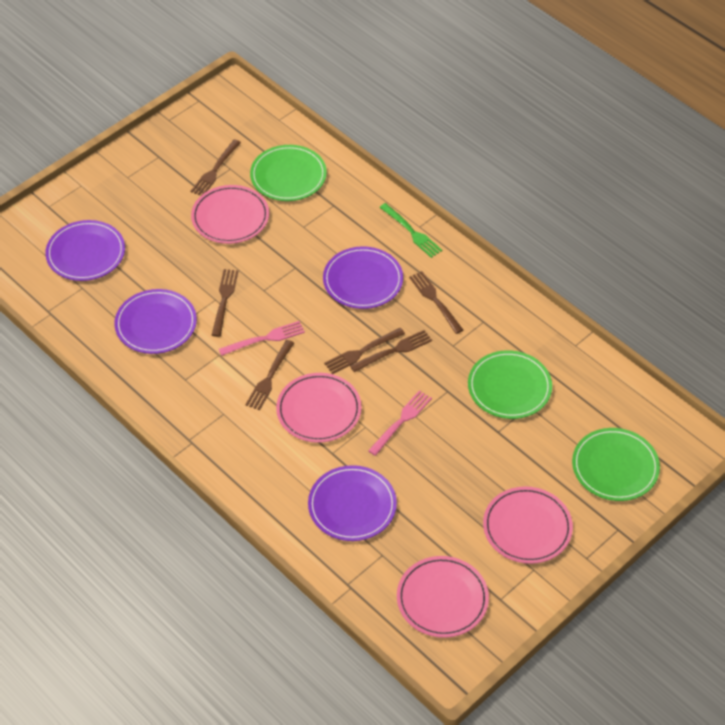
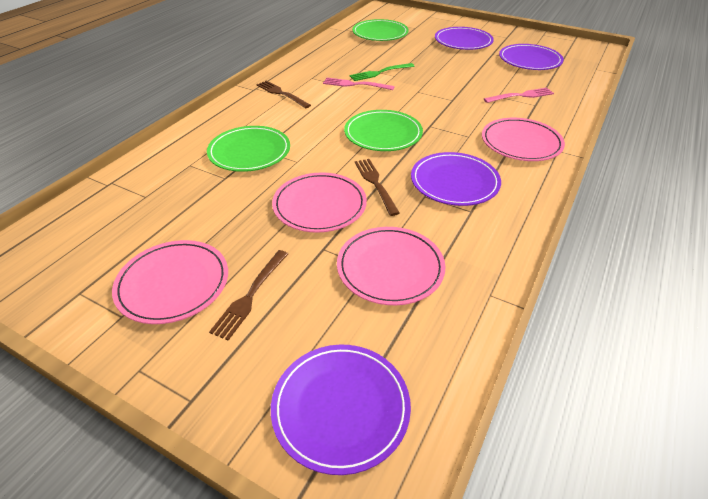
brown fork: 6 -> 3

